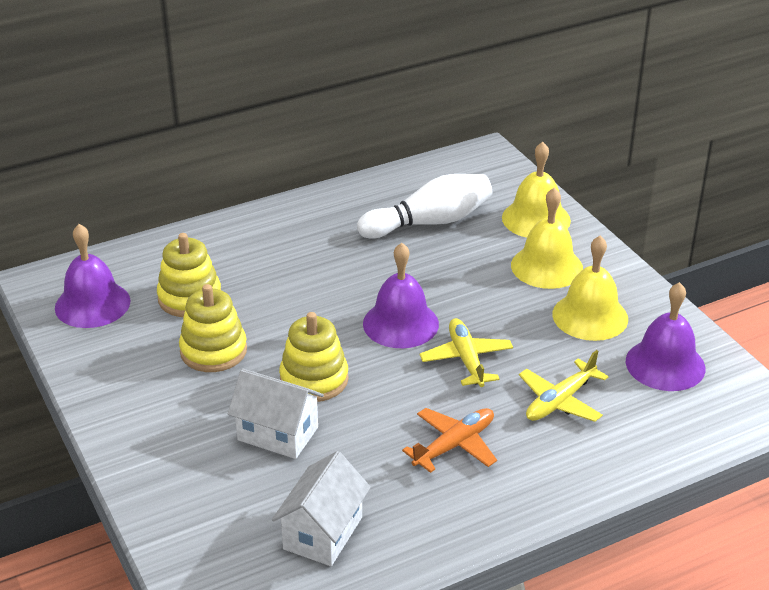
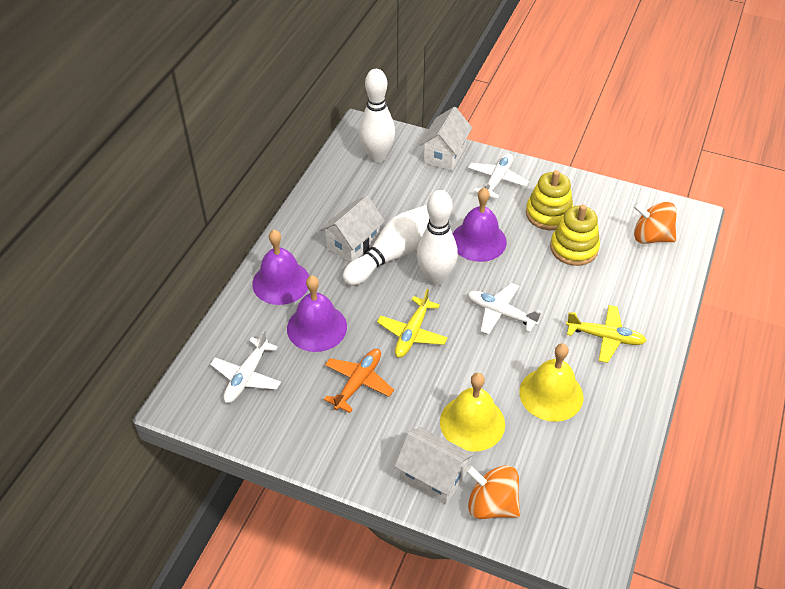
orange spinning top: 0 -> 2
white bowling pin: 1 -> 3
white house: 2 -> 3
white plane: 0 -> 3
yellow bell: 3 -> 2
yellow stacking toy: 3 -> 2

